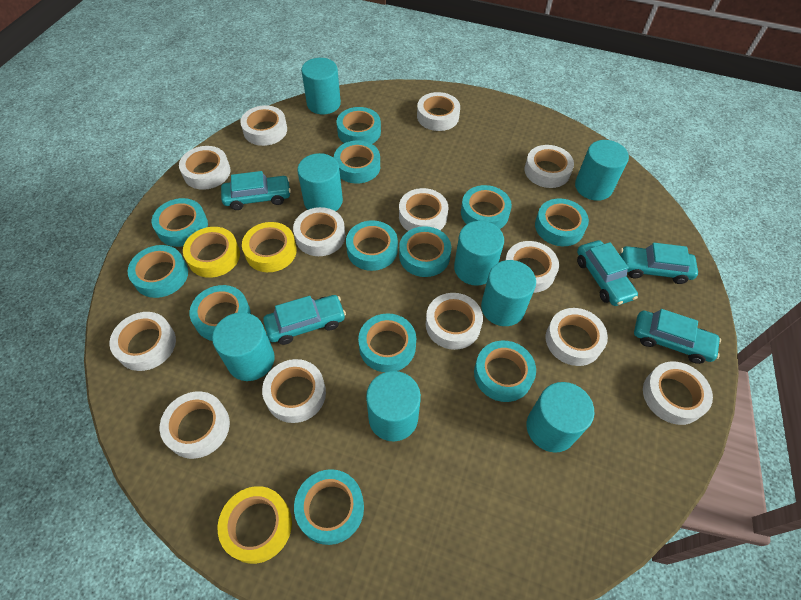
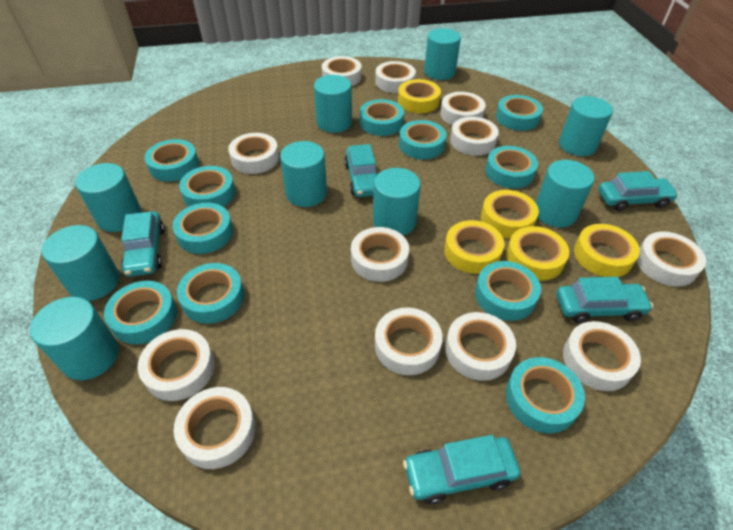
turquoise cylinder: 8 -> 9
turquoise tape: 12 -> 11
white tape: 13 -> 12
yellow tape: 3 -> 5

